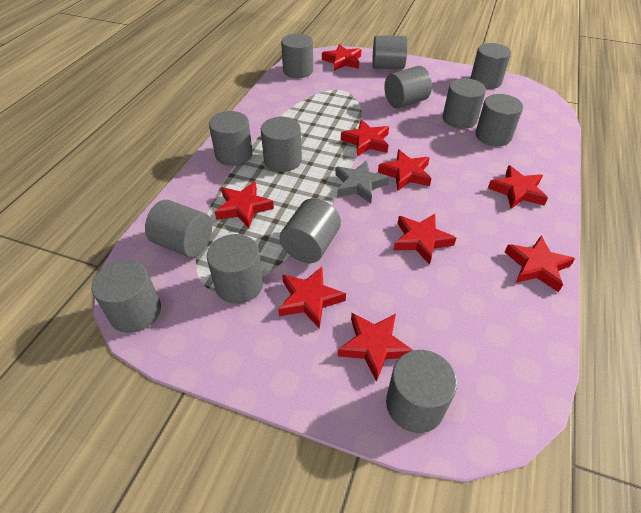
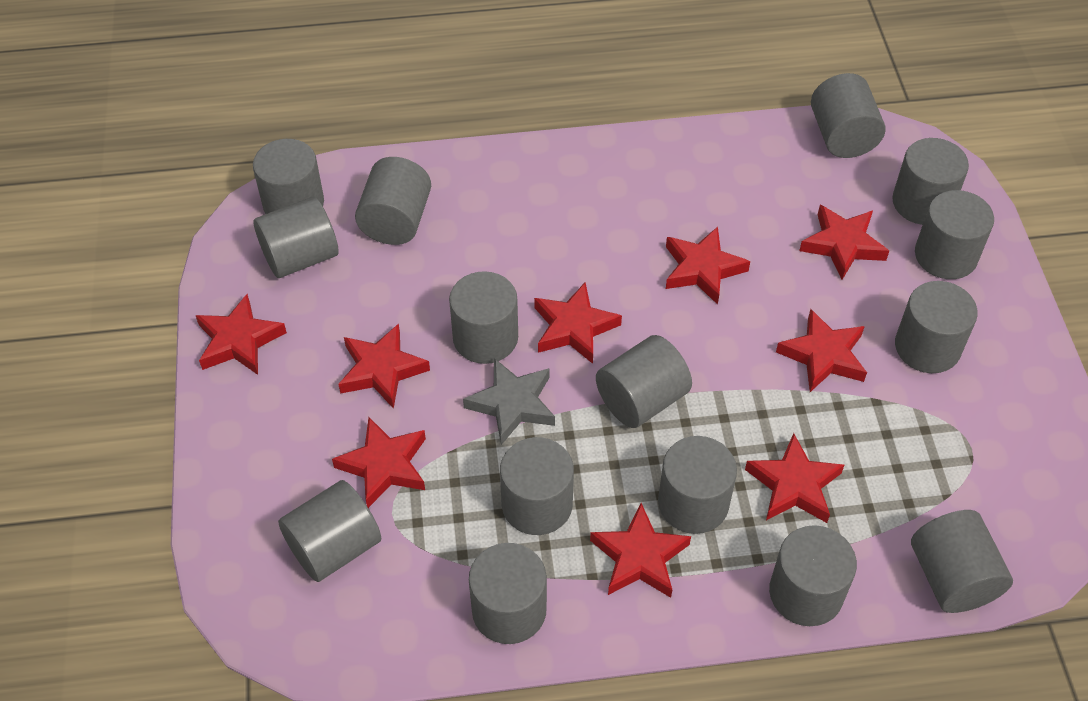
grey cylinder: 13 -> 15

